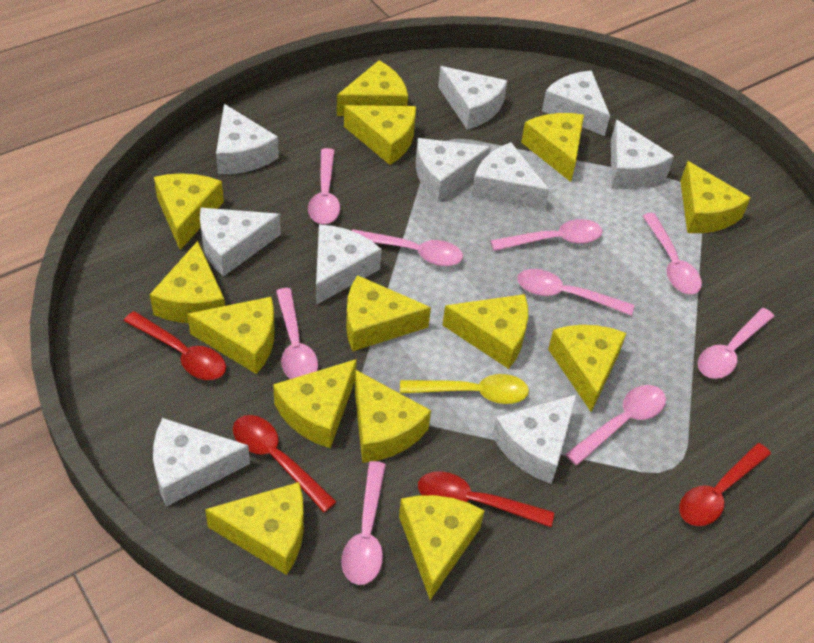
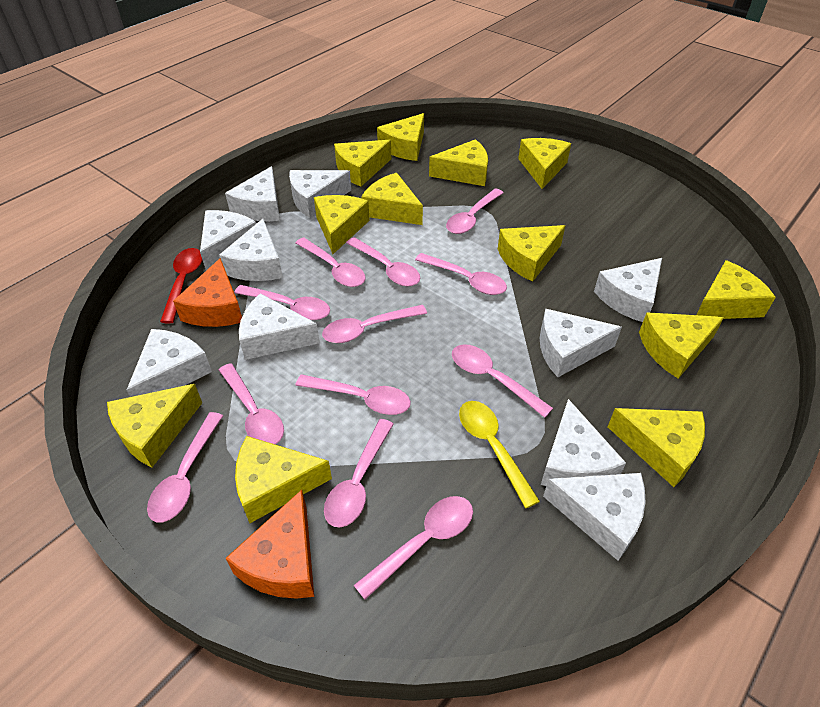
orange cheese: 0 -> 2
pink spoon: 9 -> 12
red spoon: 4 -> 1
yellow cheese: 14 -> 12

